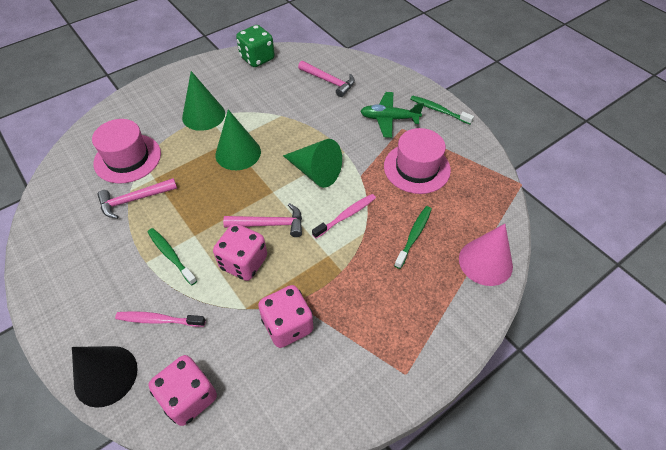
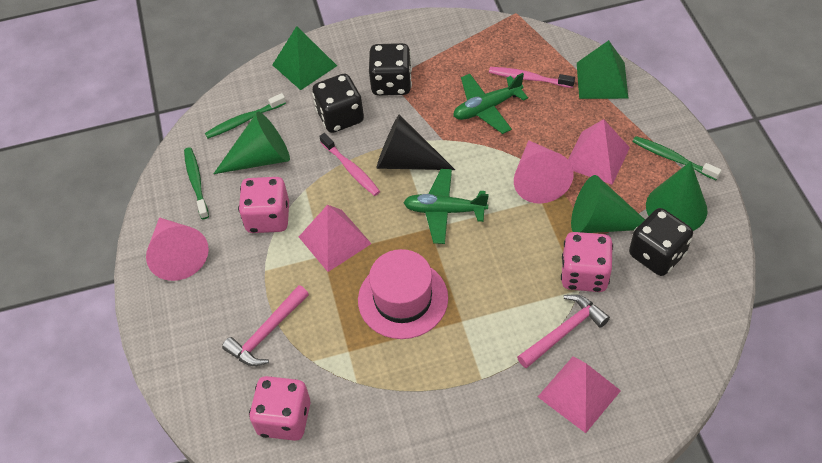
black dice: 0 -> 3
green dice: 1 -> 0
green plane: 1 -> 2
green pyramid: 0 -> 2
pink cone: 1 -> 2
pink hammer: 3 -> 2
pink hat: 2 -> 1
pink pyramid: 0 -> 3

